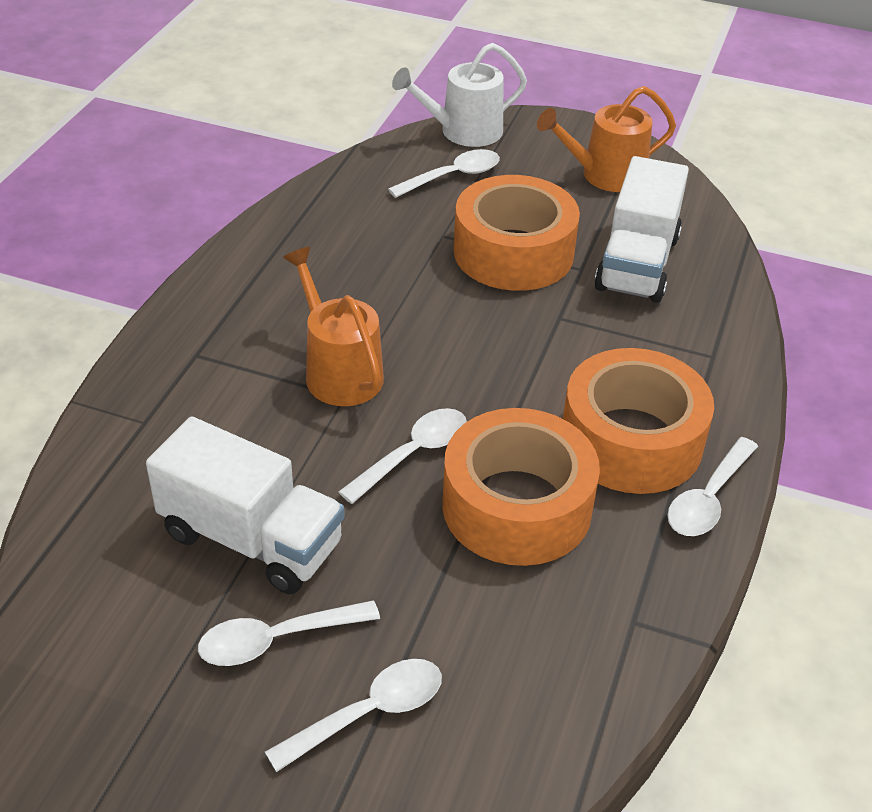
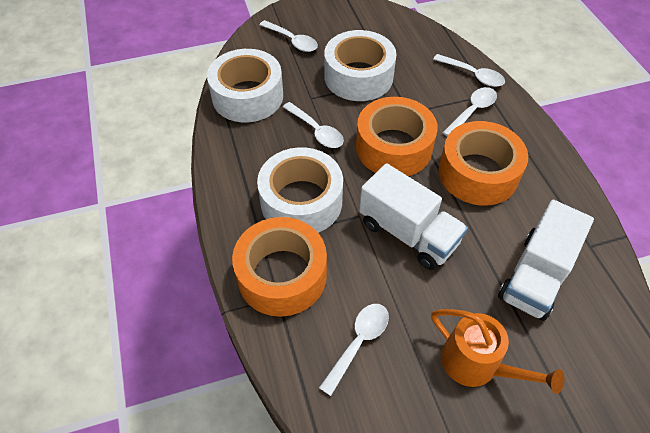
orange watering can: 2 -> 1
white tape: 0 -> 3
white watering can: 1 -> 0

